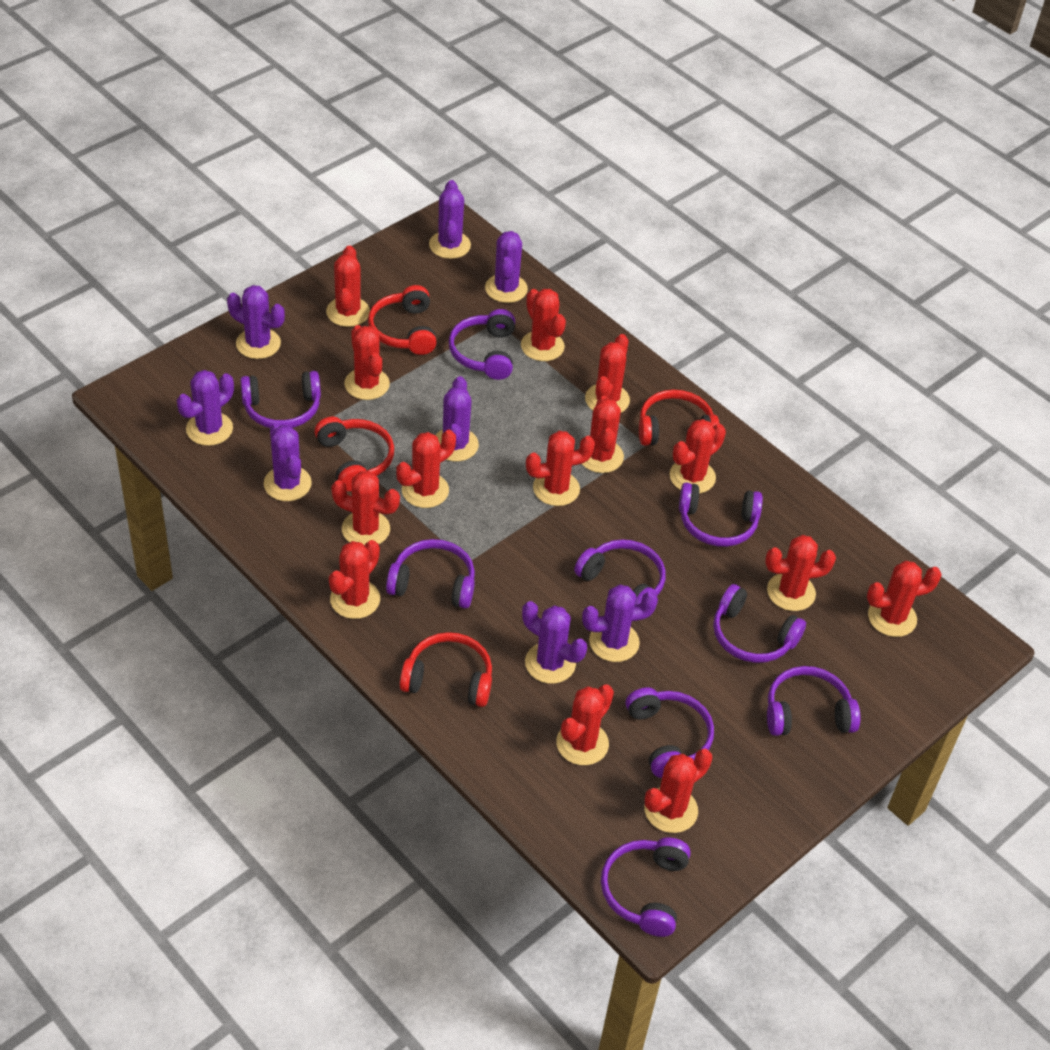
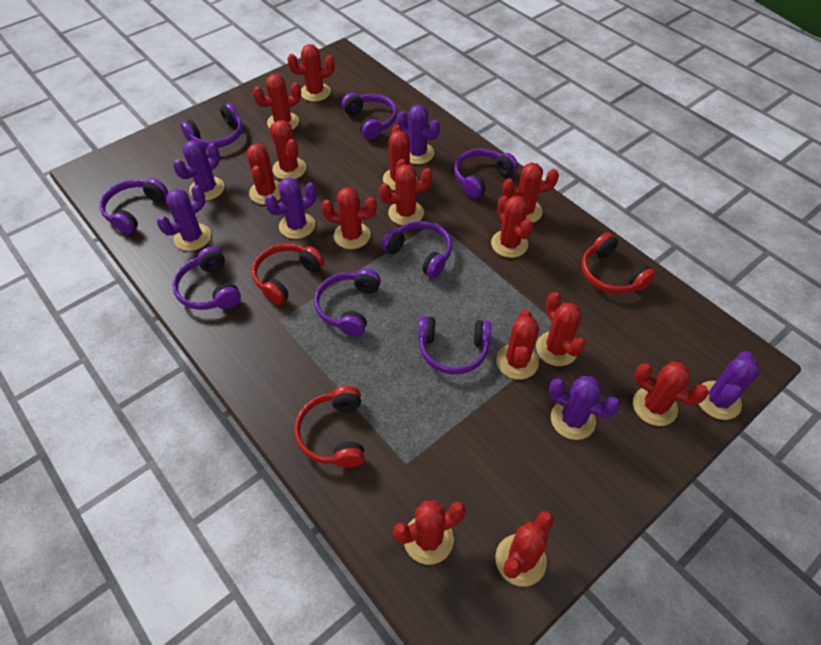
purple cactus: 8 -> 6
purple headphones: 9 -> 8
red headphones: 4 -> 3

